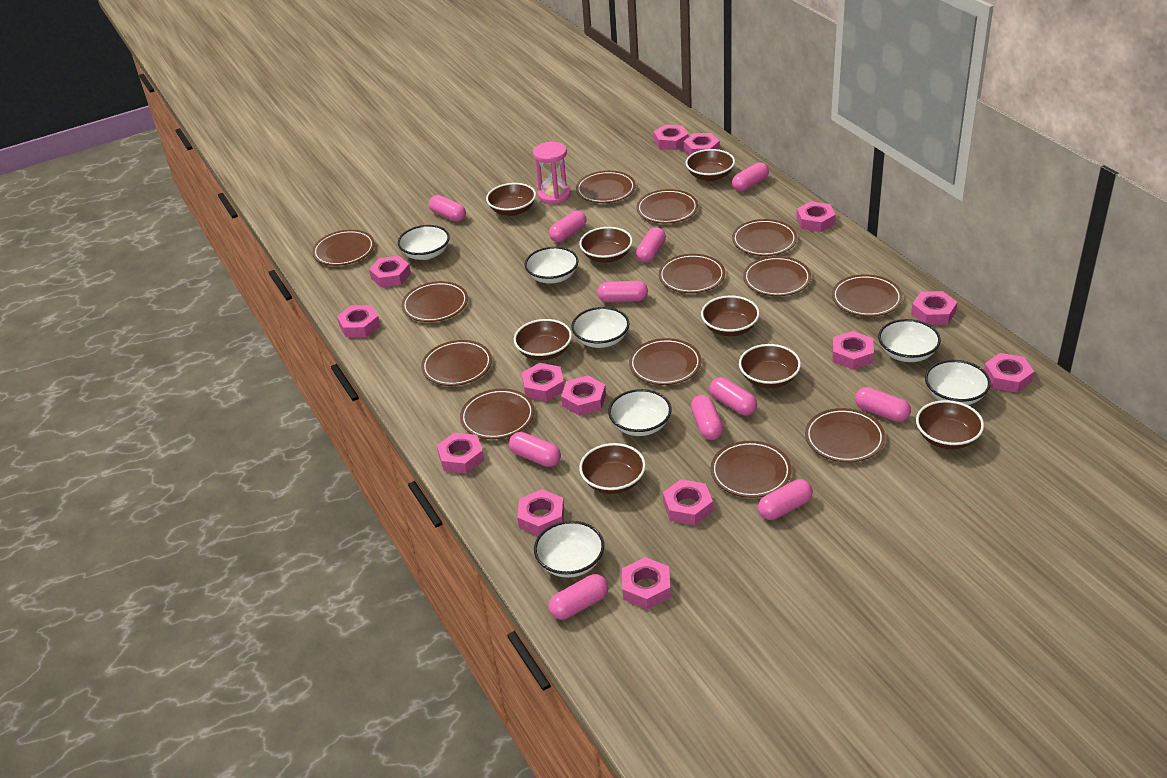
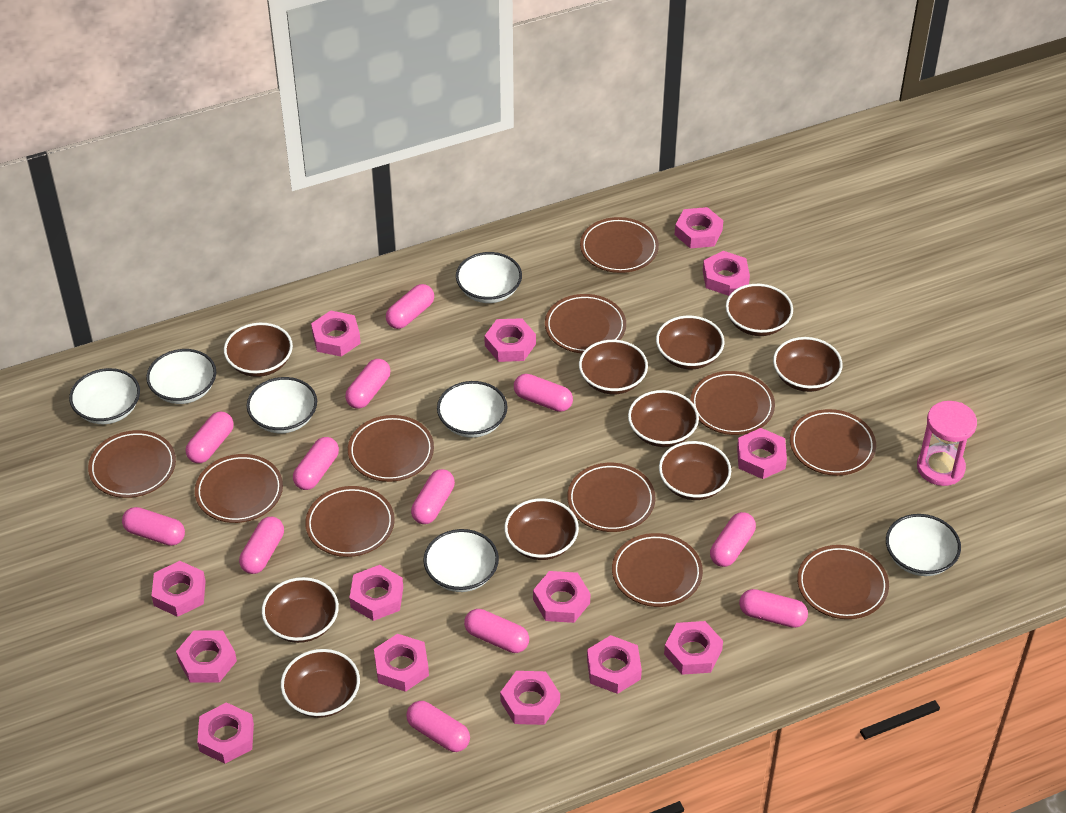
brown bowl: 8 -> 10
brown plate: 13 -> 11
pink capsule: 11 -> 12

